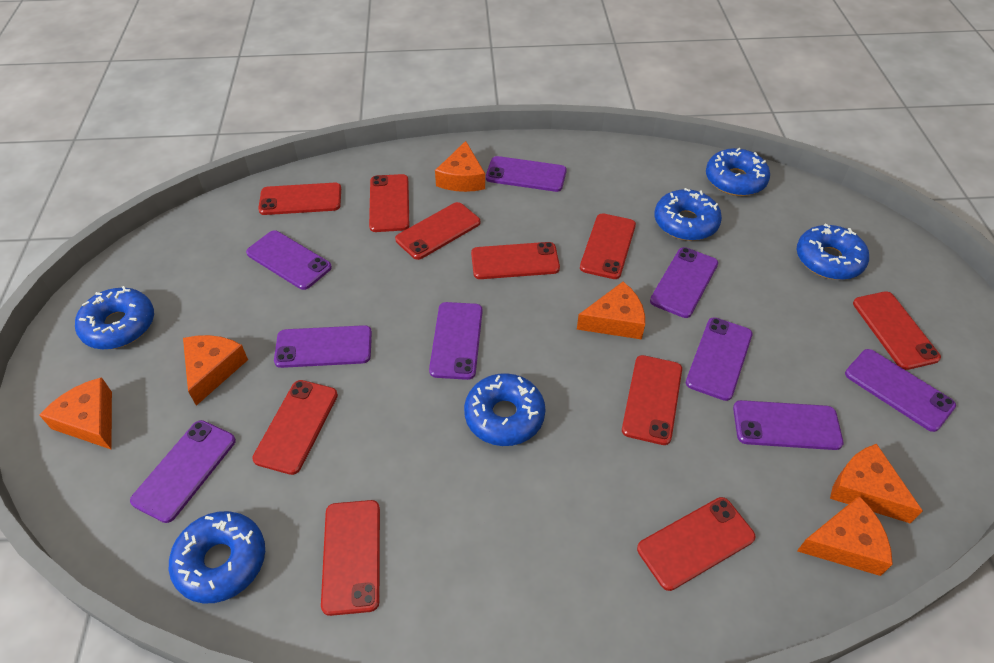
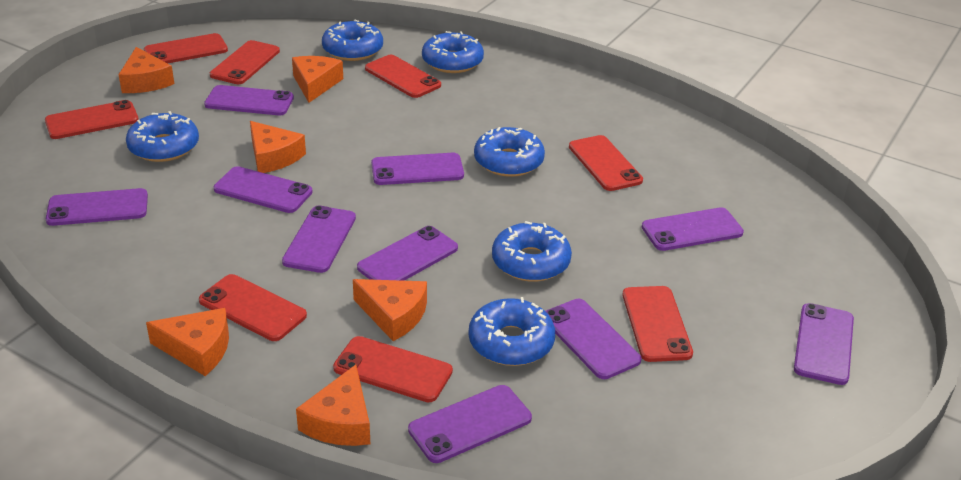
purple phone: 9 -> 10
red phone: 10 -> 8

